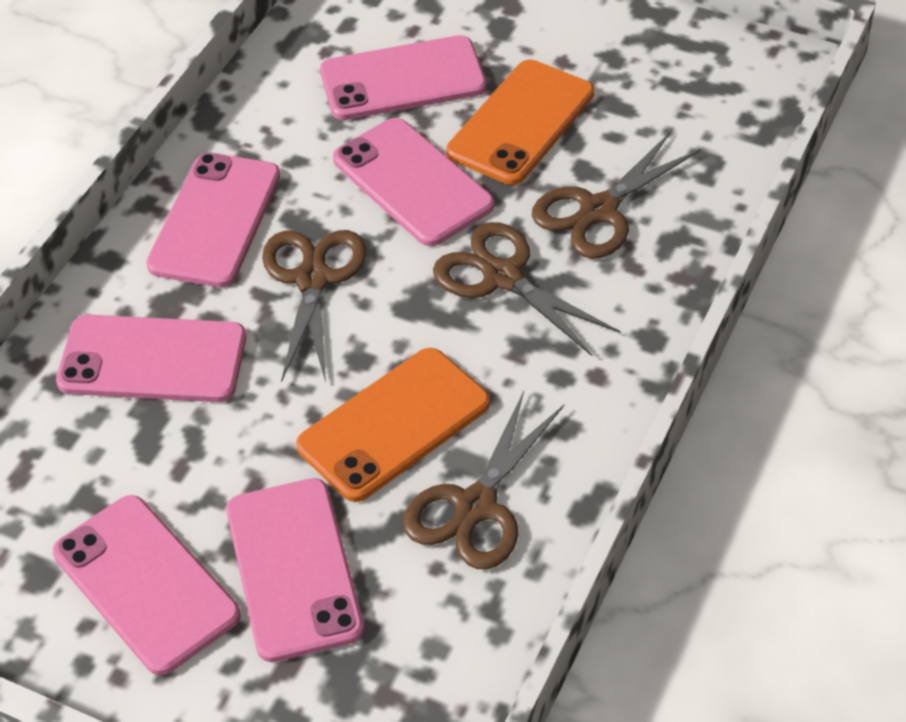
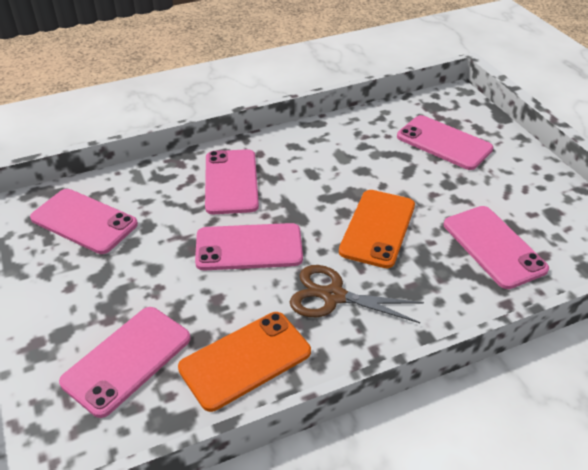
brown scissors: 4 -> 1

